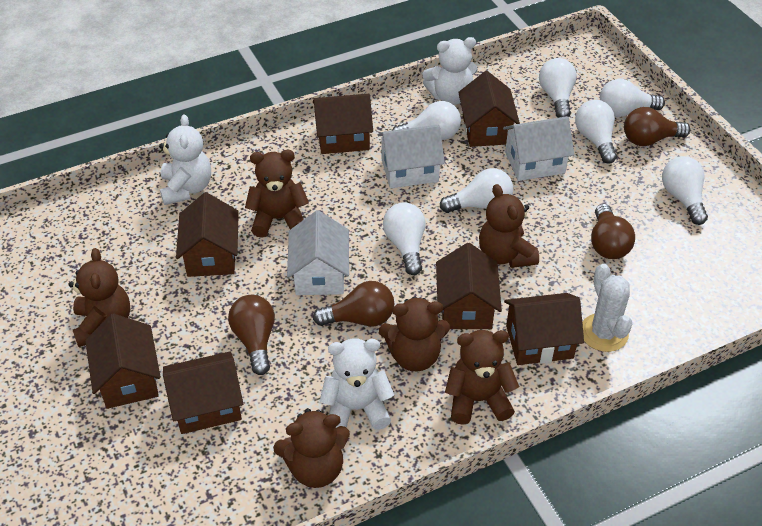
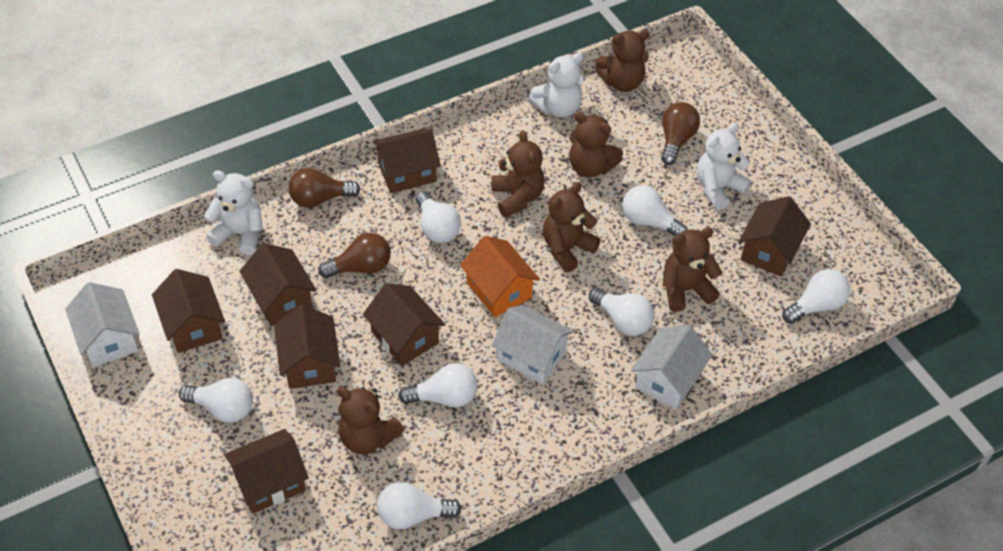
brown light bulb: 4 -> 3
orange house: 0 -> 1
white cactus: 1 -> 0

